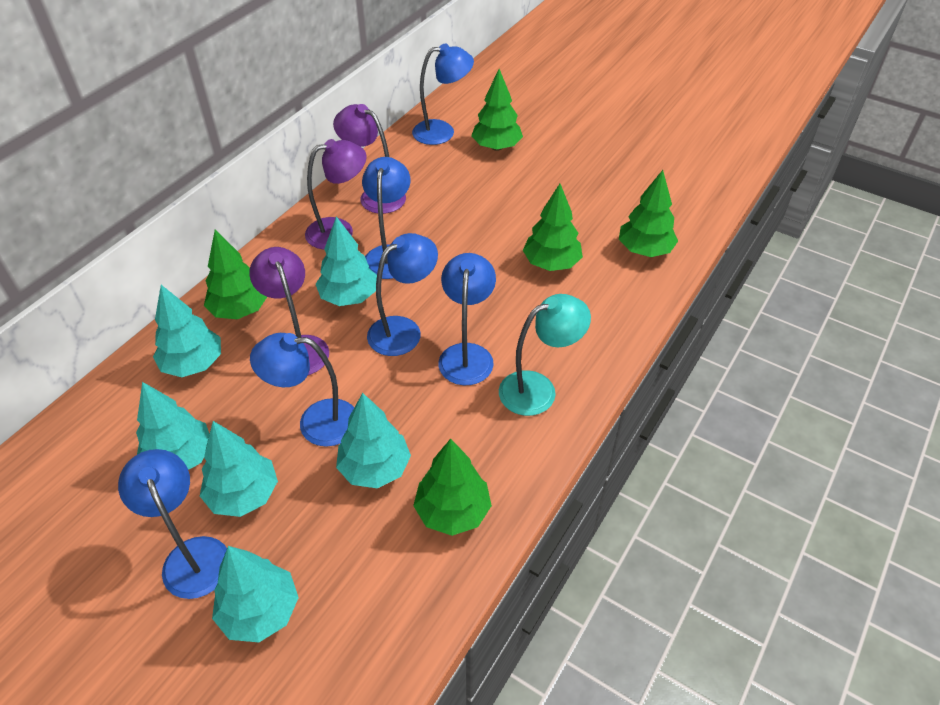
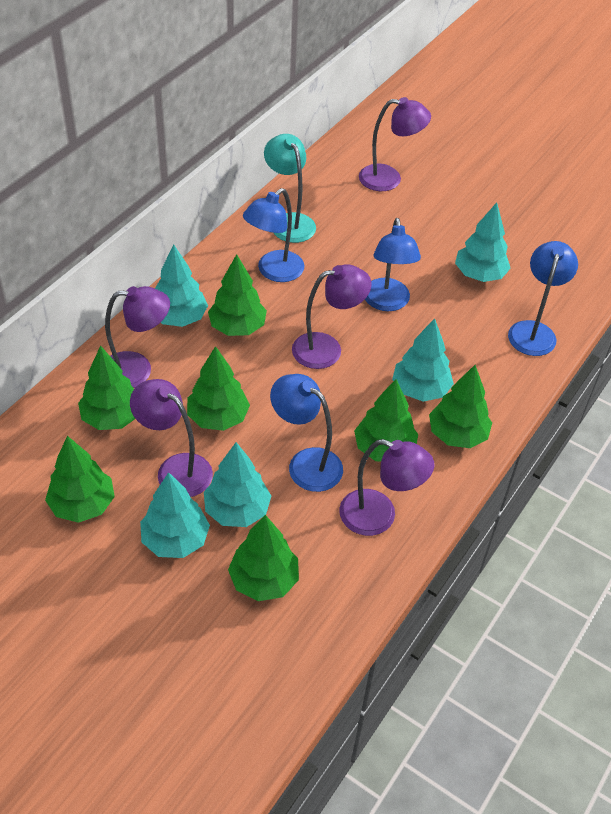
blue lamp: 6 -> 4
green tree: 5 -> 7
purple lamp: 3 -> 5
turquoise tree: 6 -> 5

